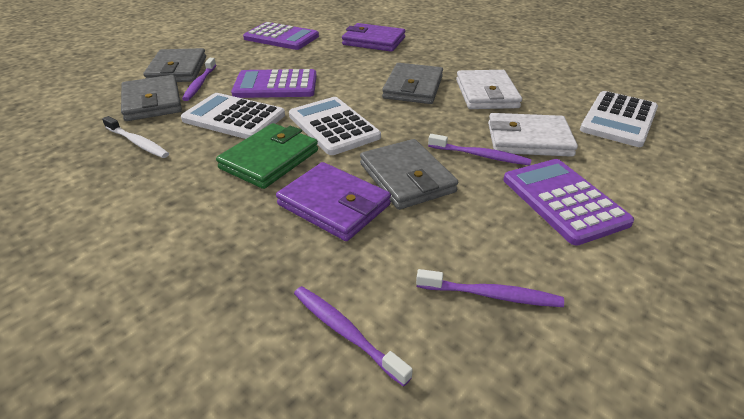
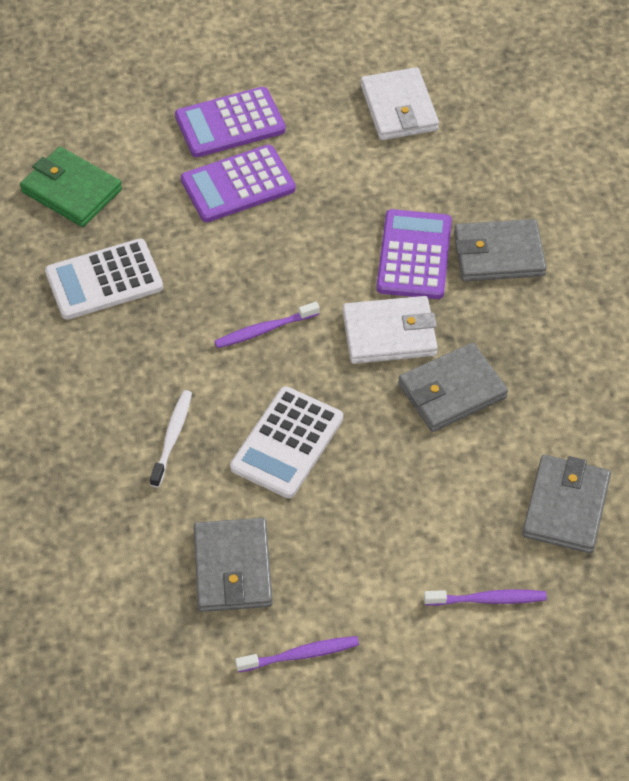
purple toothbrush: 4 -> 3
purple wallet: 2 -> 0
white calculator: 3 -> 2

